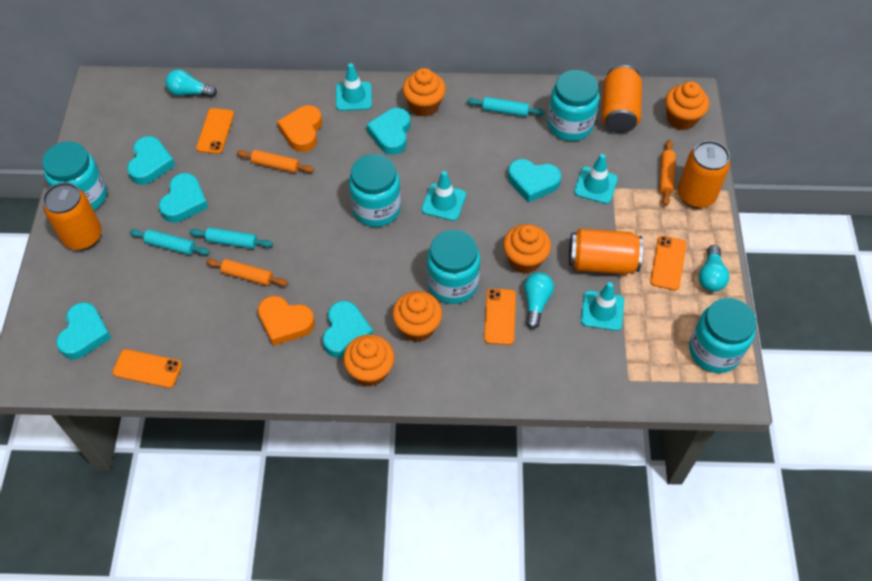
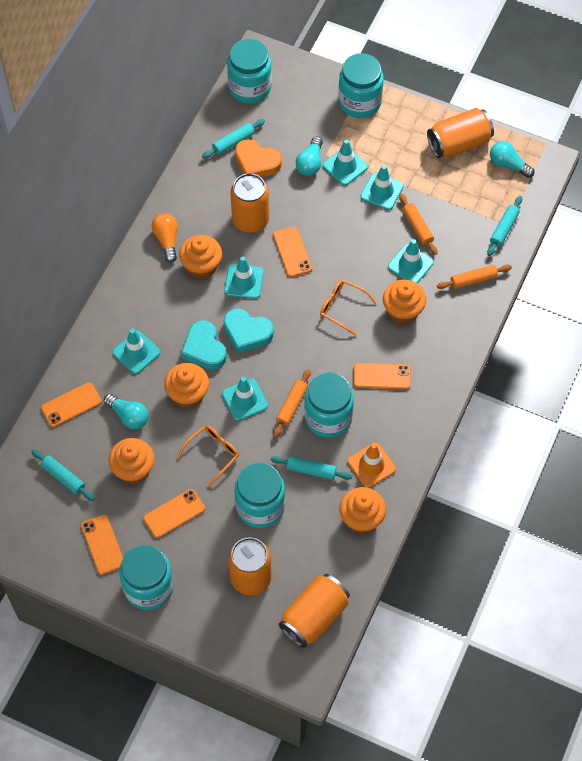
orange glasses: 0 -> 2
orange heart: 2 -> 1
orange light bulb: 0 -> 1
orange phone: 4 -> 5
orange traffic cone: 0 -> 1
turquoise heart: 6 -> 2
turquoise rolling pin: 3 -> 4
turquoise traffic cone: 4 -> 6

